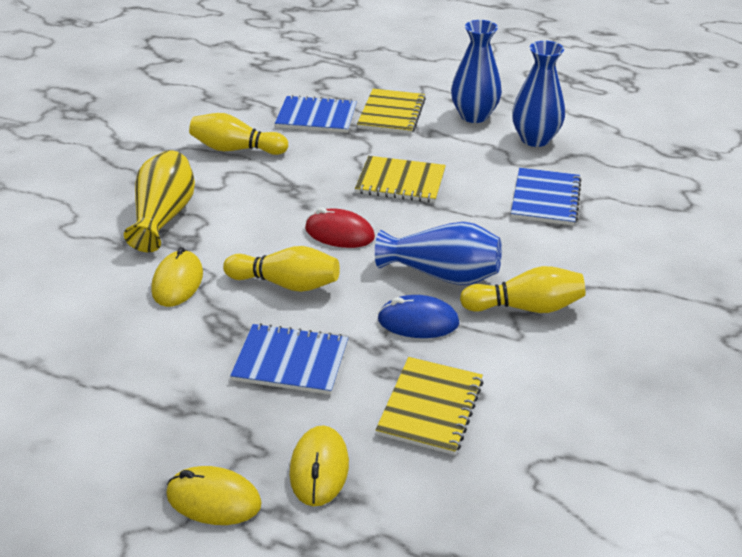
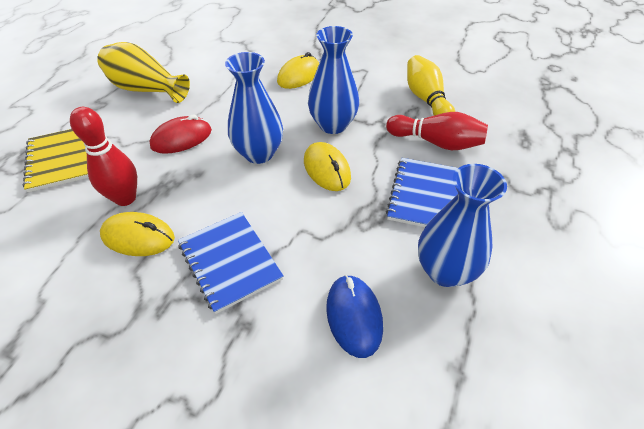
blue notebook: 3 -> 2
red bowling pin: 0 -> 2
yellow bowling pin: 3 -> 1
yellow notebook: 3 -> 1

